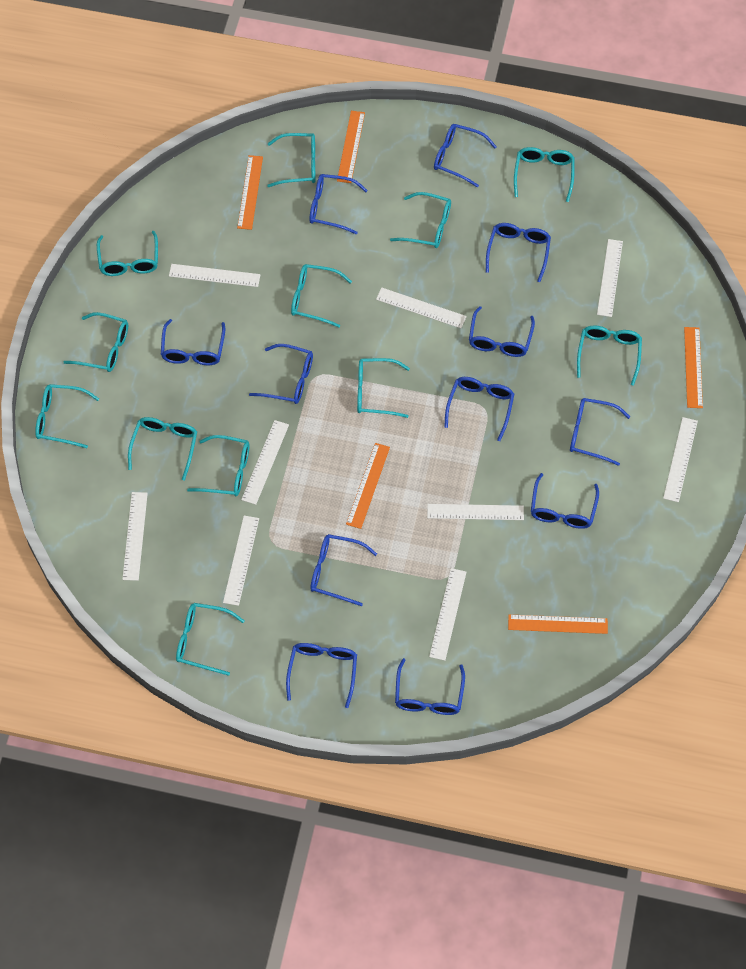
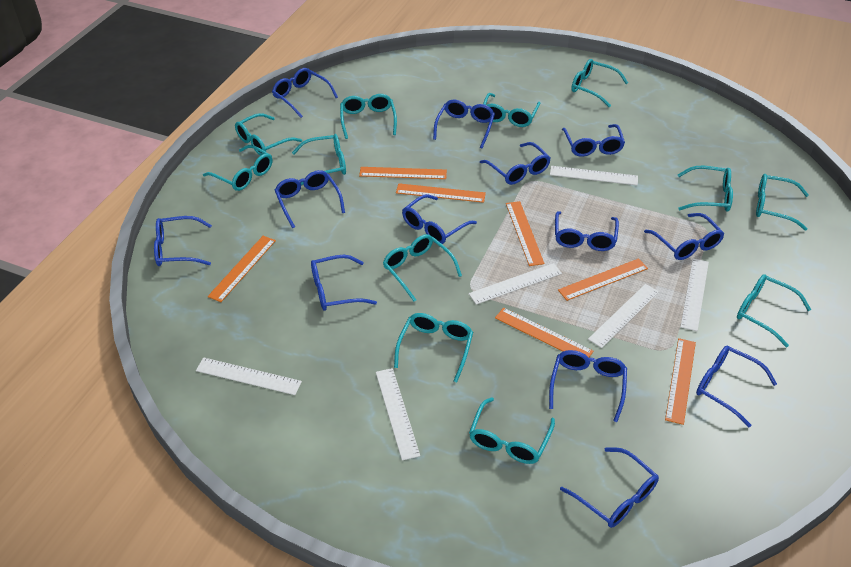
blue glasses: 12 -> 13
orange ruler: 5 -> 7
white ruler: 9 -> 6

